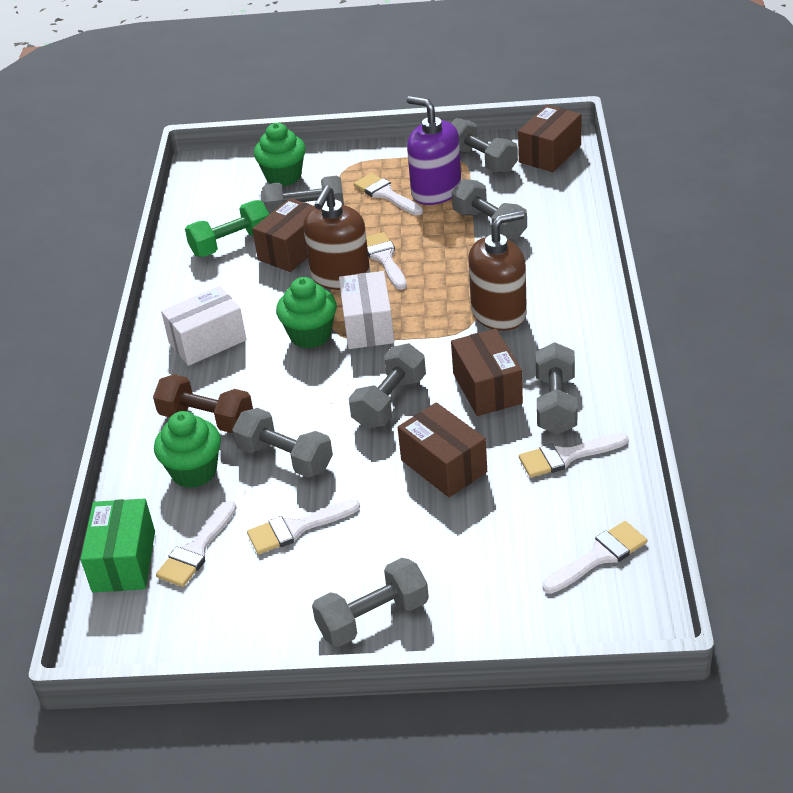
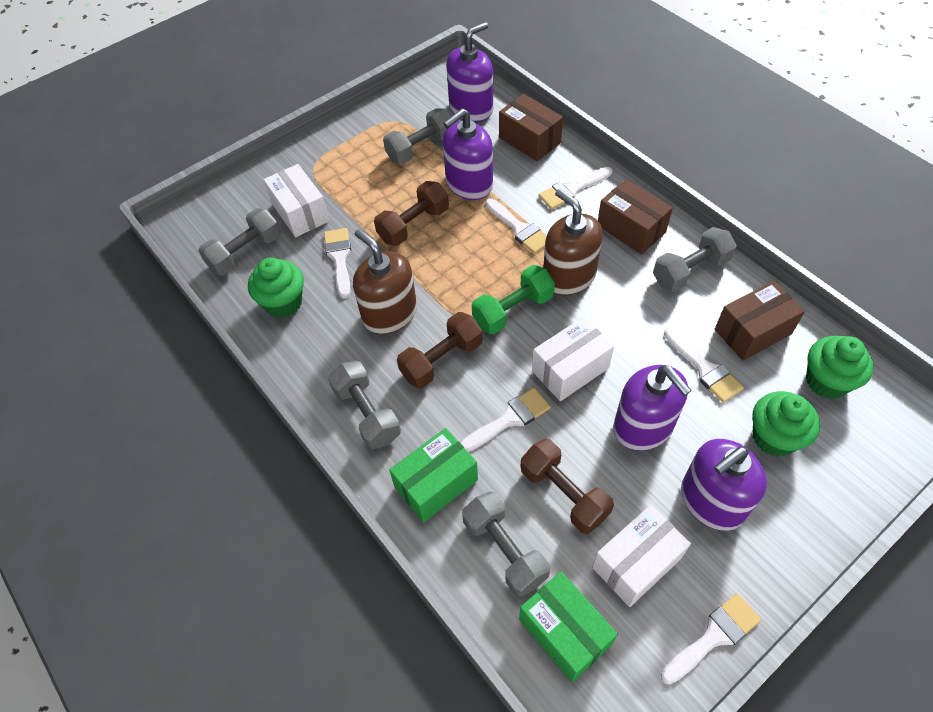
brown box: 4 -> 3
brown dumbbell: 1 -> 3
green box: 1 -> 2
grey dumbbell: 7 -> 5
purple soap dispenser: 1 -> 4
white box: 2 -> 3

